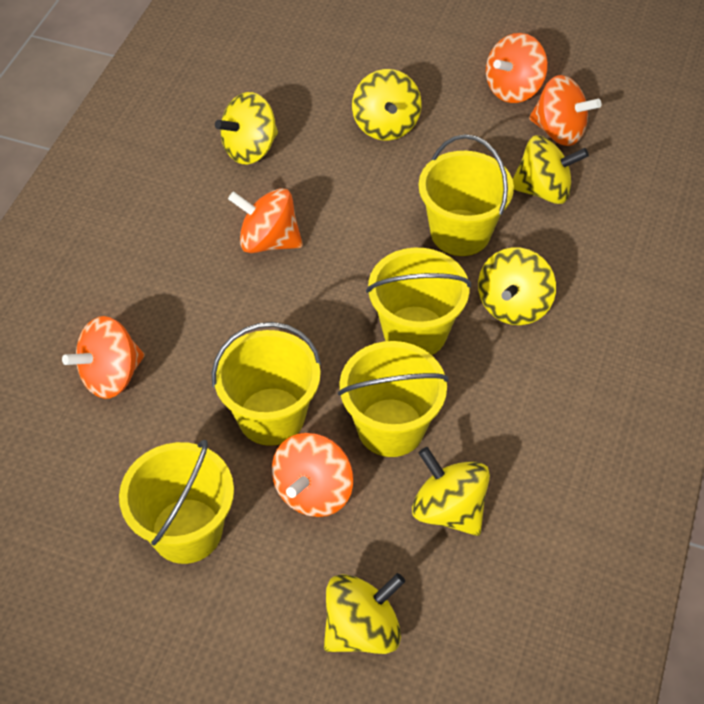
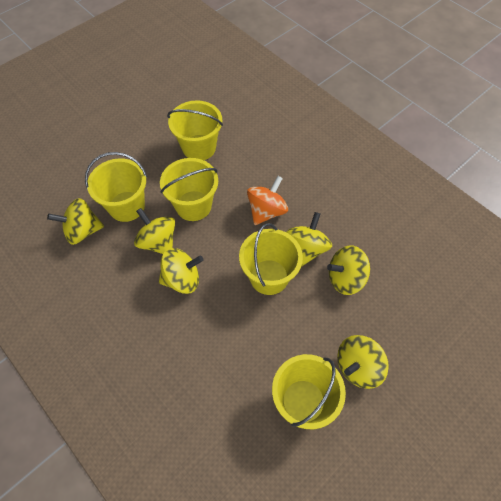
orange spinning top: 5 -> 1

